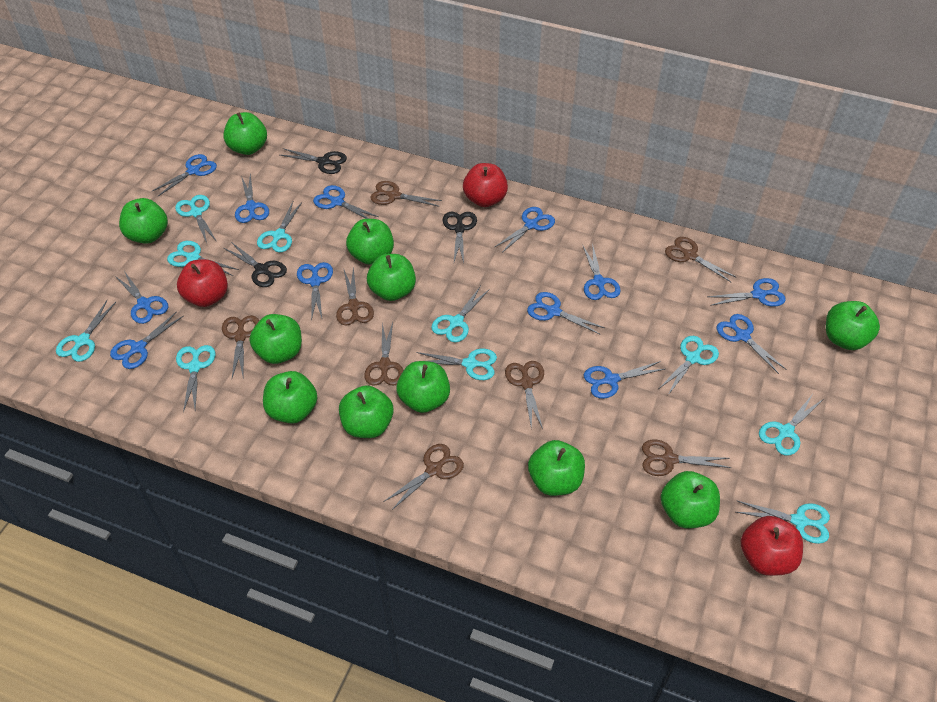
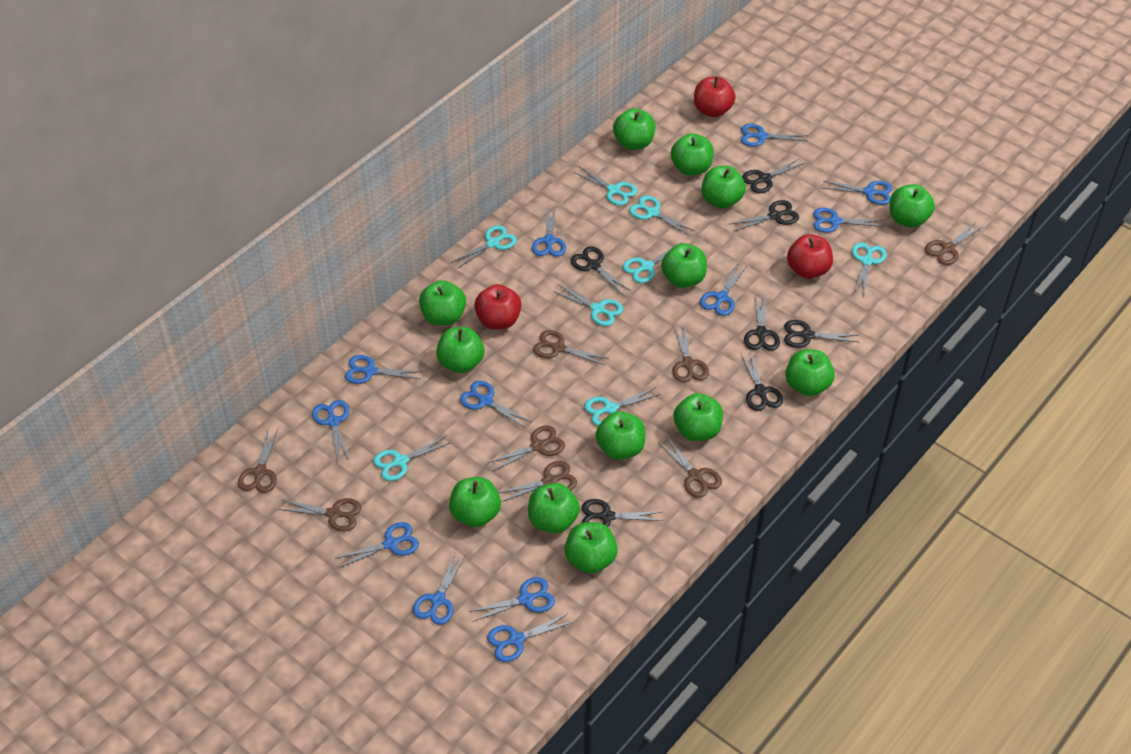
black scissors: 3 -> 7
green apple: 11 -> 13
turquoise scissors: 10 -> 8

